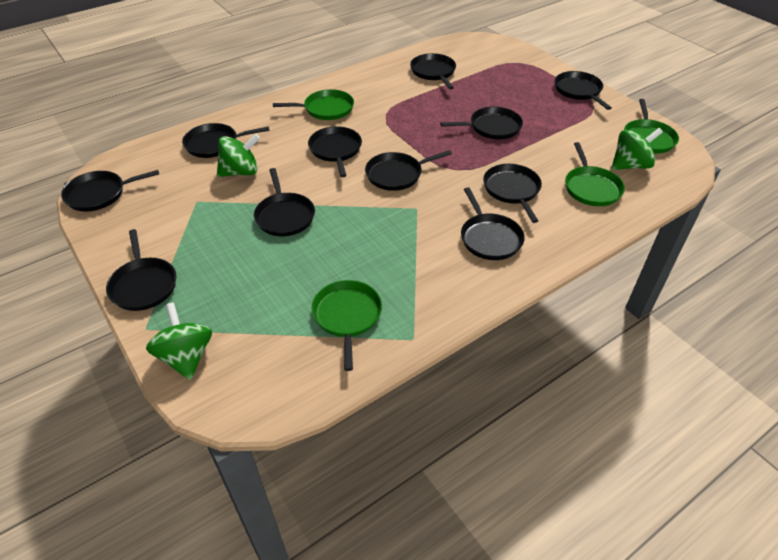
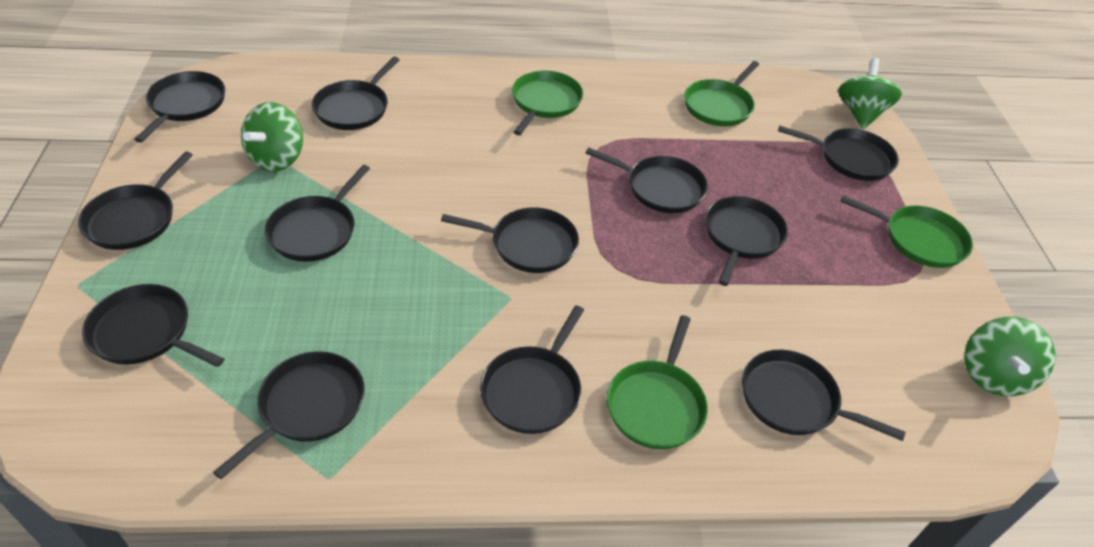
black pan: 11 -> 12

